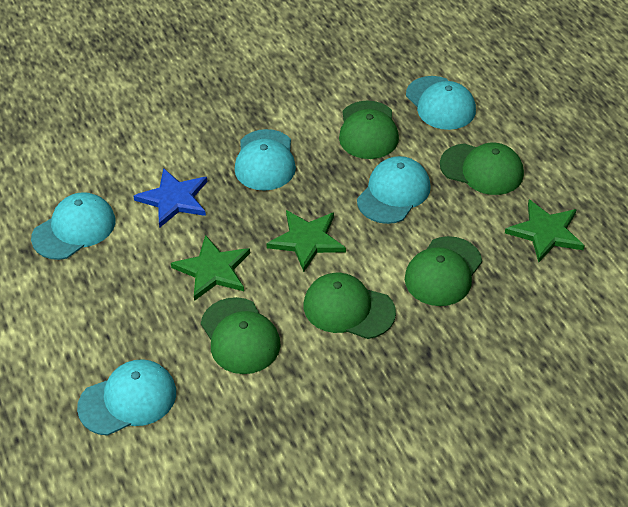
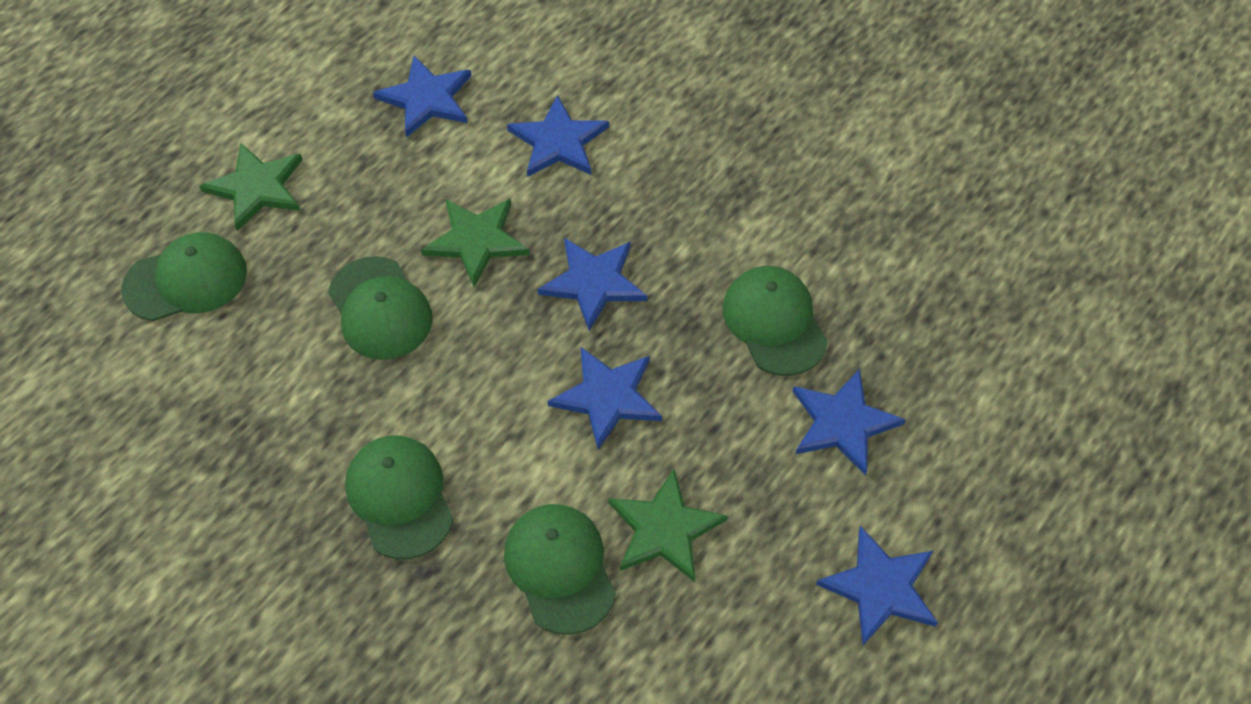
blue star: 1 -> 6
turquoise cap: 5 -> 0

